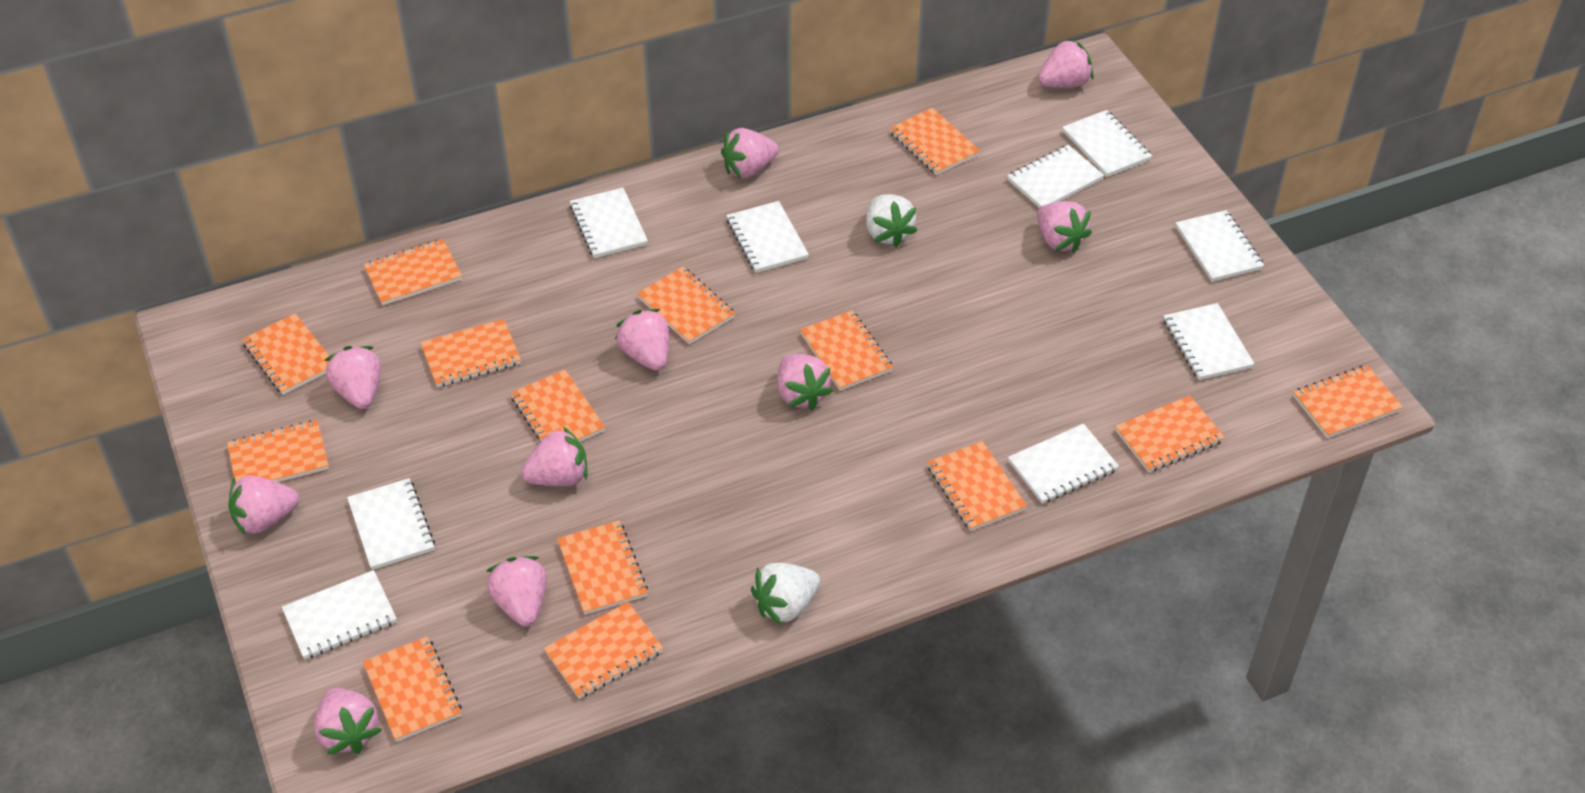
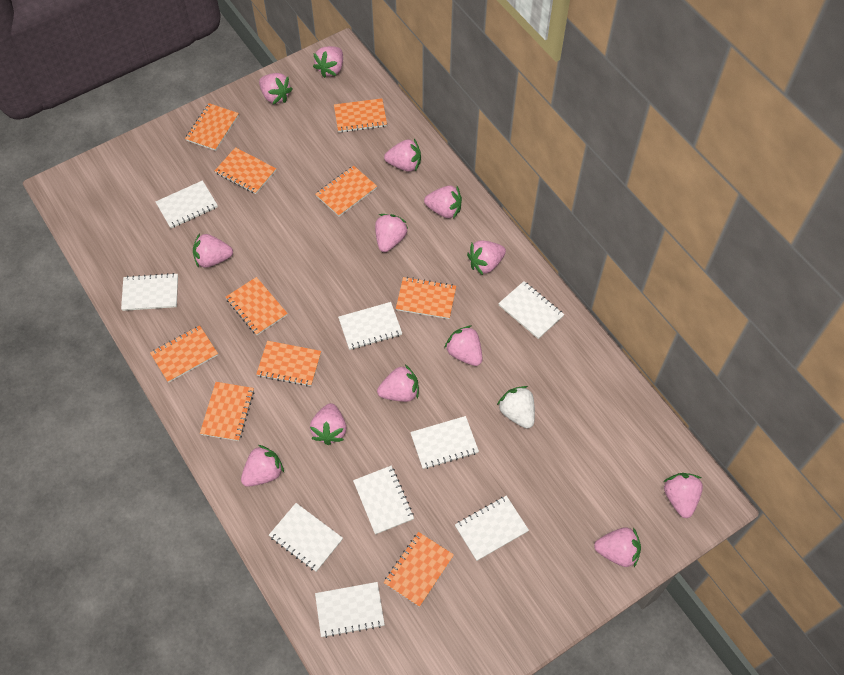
orange notebook: 14 -> 10
pink strawberry: 10 -> 13
white strawberry: 2 -> 1

